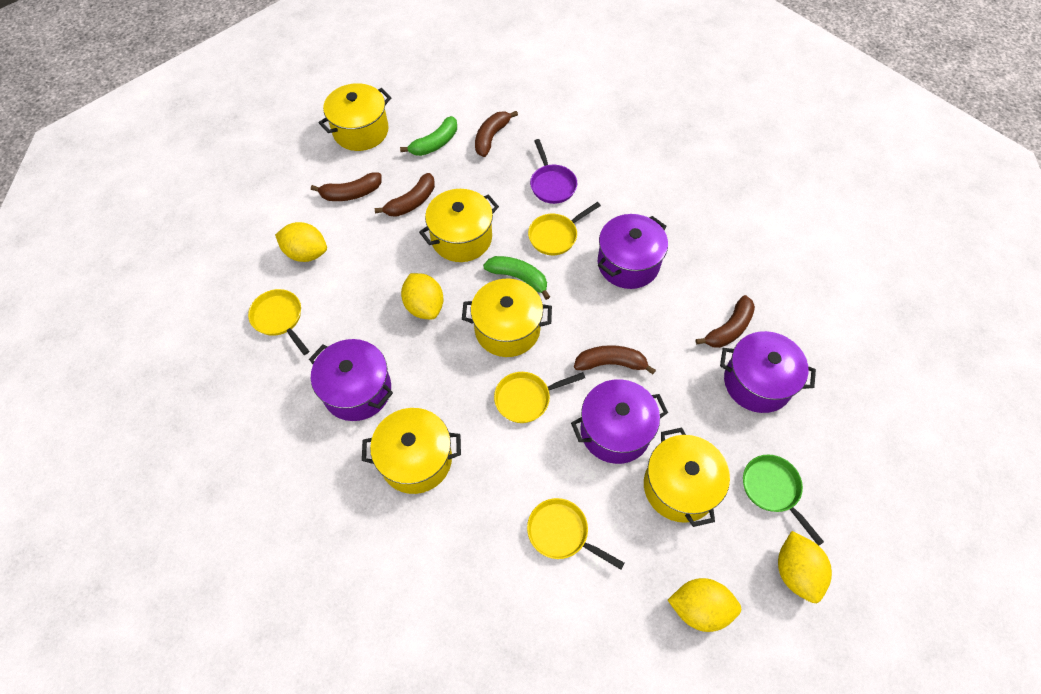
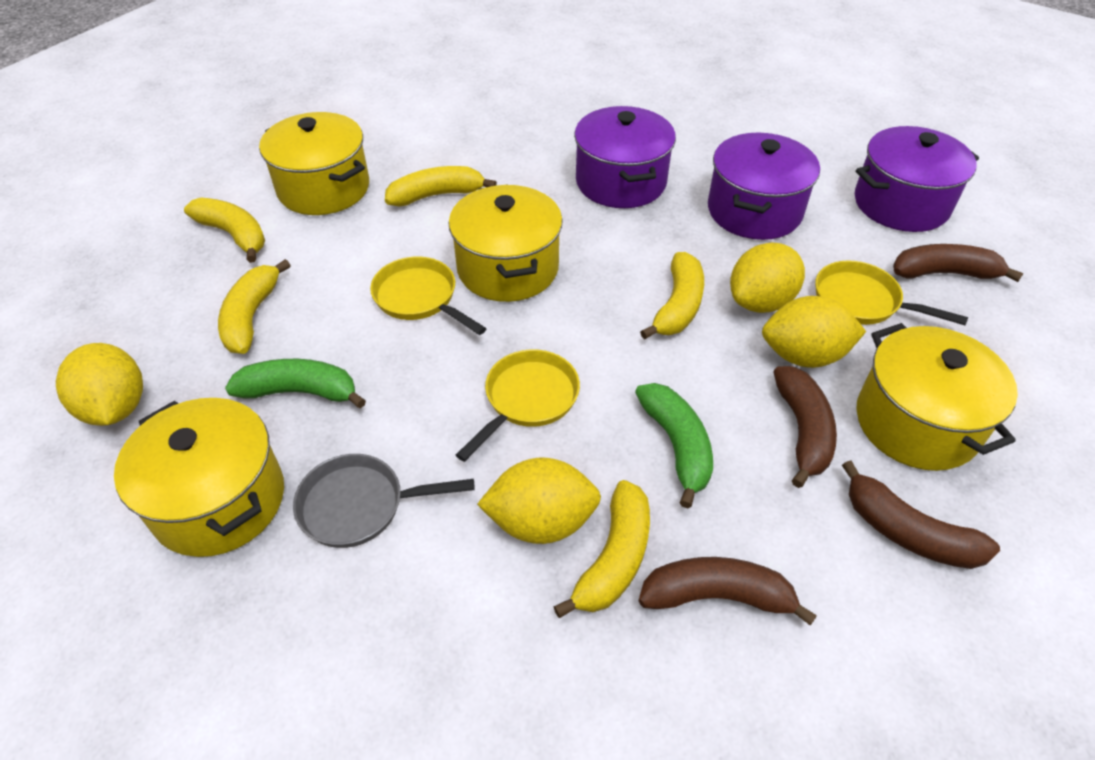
brown banana: 5 -> 4
green pan: 1 -> 0
grey pan: 0 -> 1
purple pan: 1 -> 0
purple pot: 4 -> 3
yellow banana: 0 -> 5
yellow pan: 4 -> 3
yellow pot: 5 -> 4

